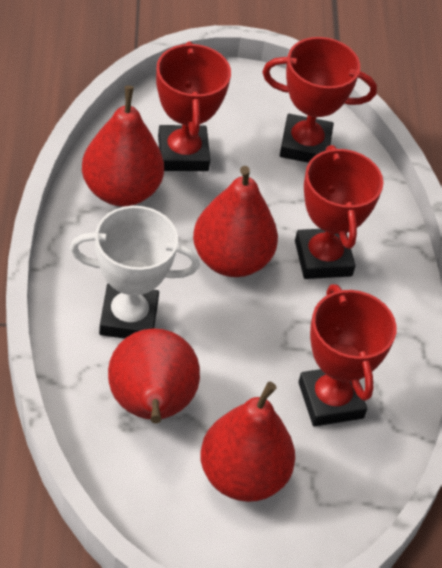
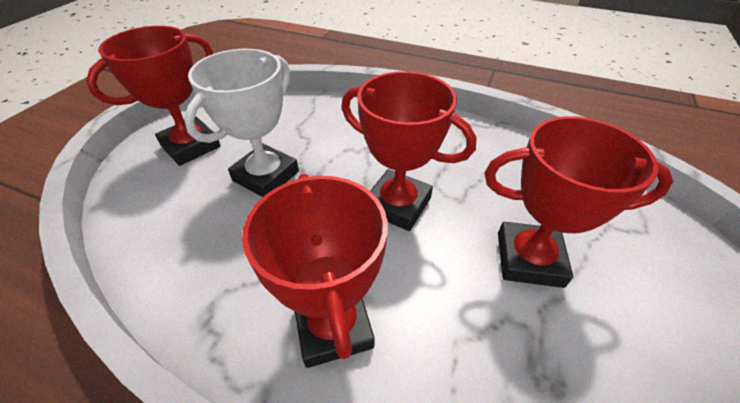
red pear: 4 -> 0

